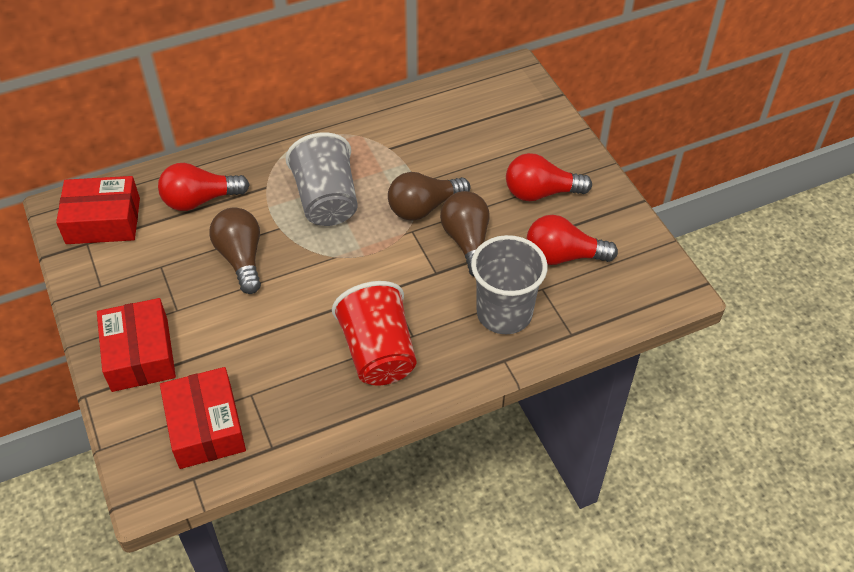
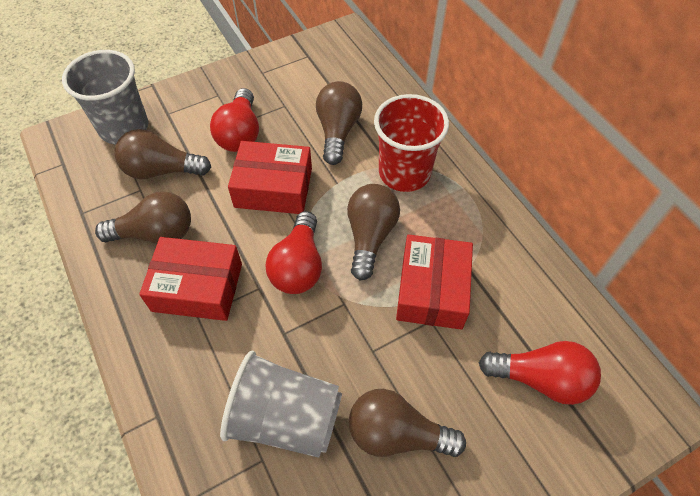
brown light bulb: 3 -> 5

